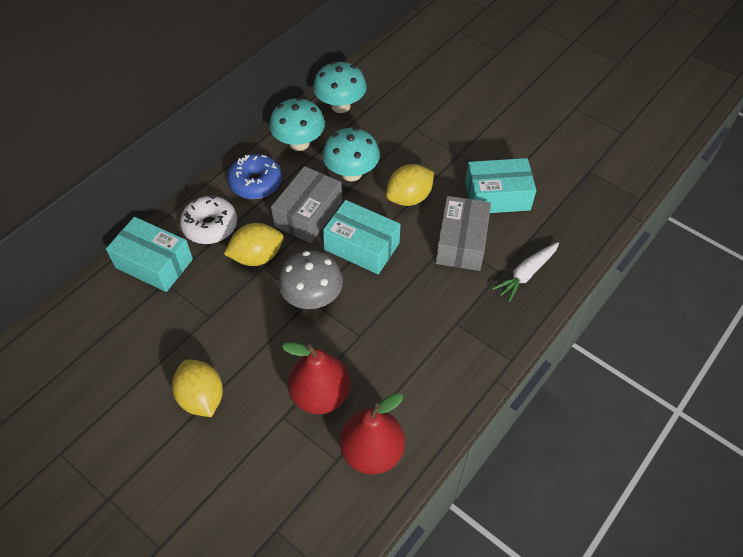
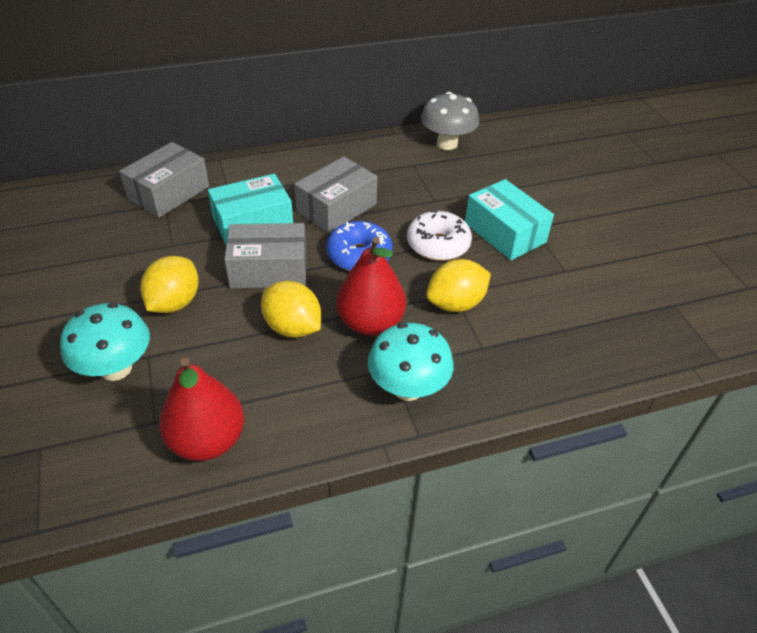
grey box: 2 -> 3
turquoise box: 3 -> 2
turquoise mushroom: 3 -> 2
white carrot: 1 -> 0

